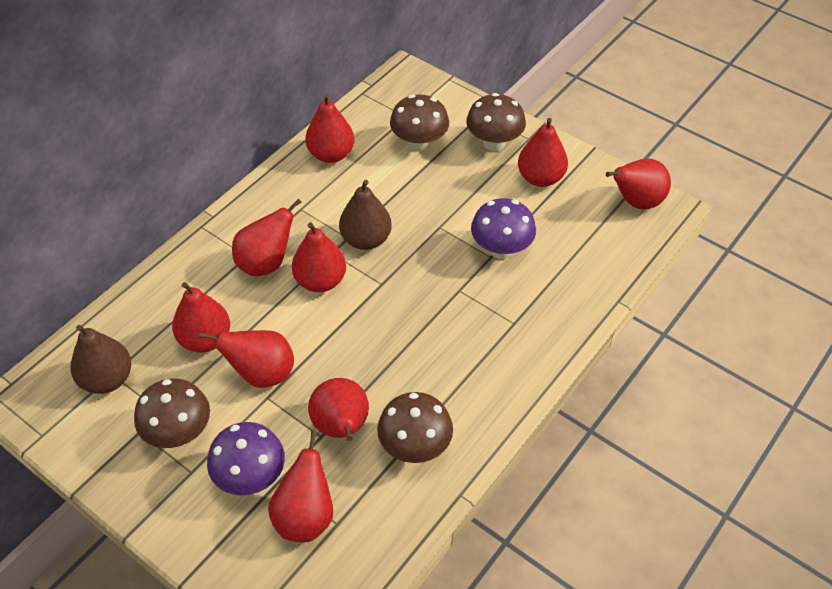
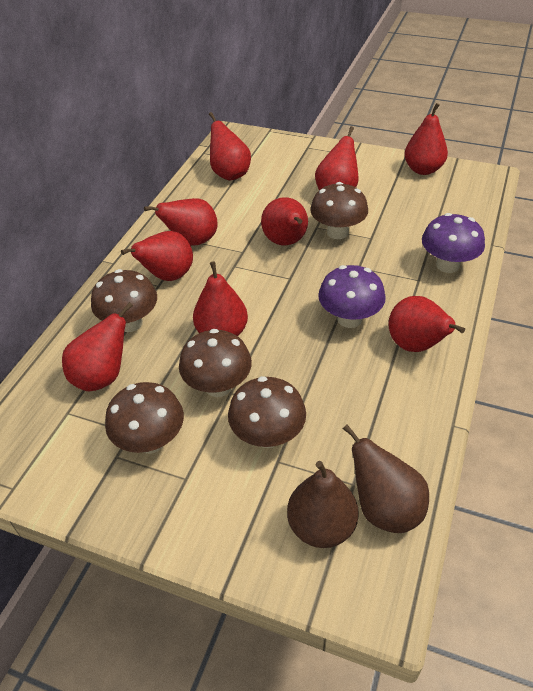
brown mushroom: 4 -> 5

